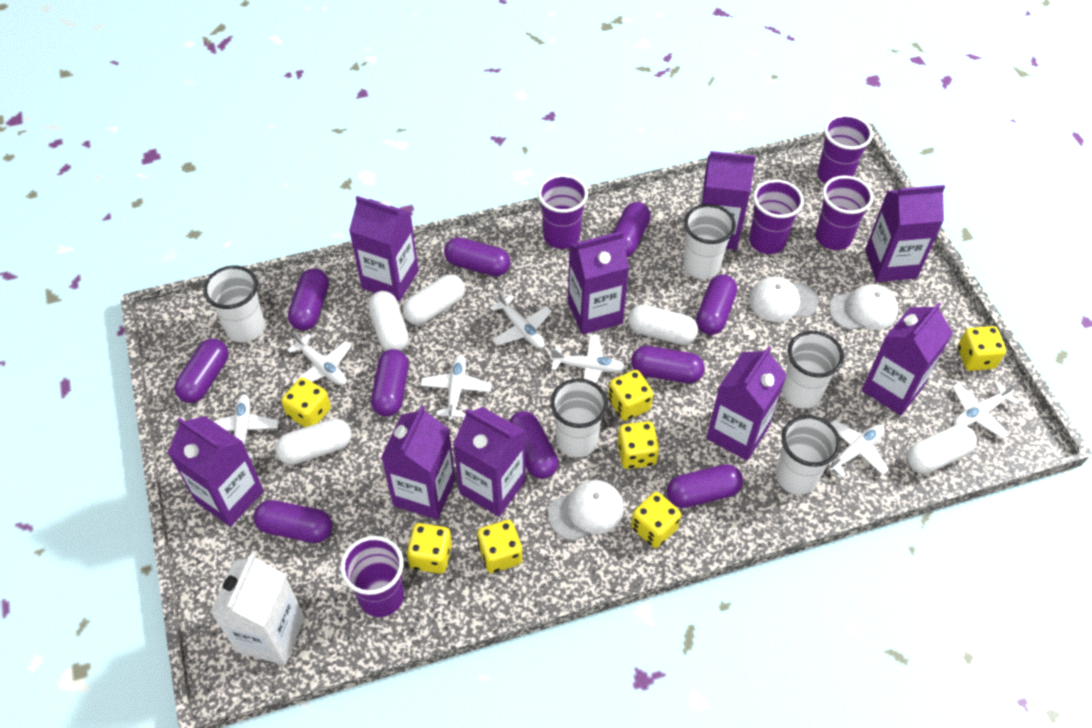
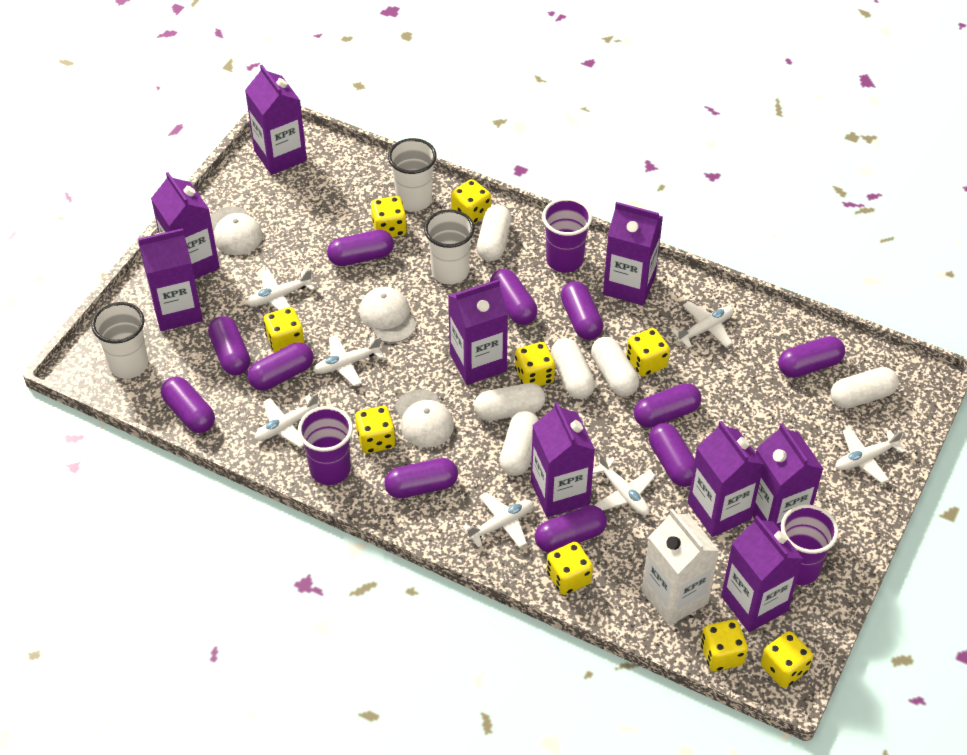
purple capsule: 10 -> 11
purple cup: 5 -> 3
white capsule: 5 -> 6
white cup: 5 -> 3
yellow dice: 7 -> 9

